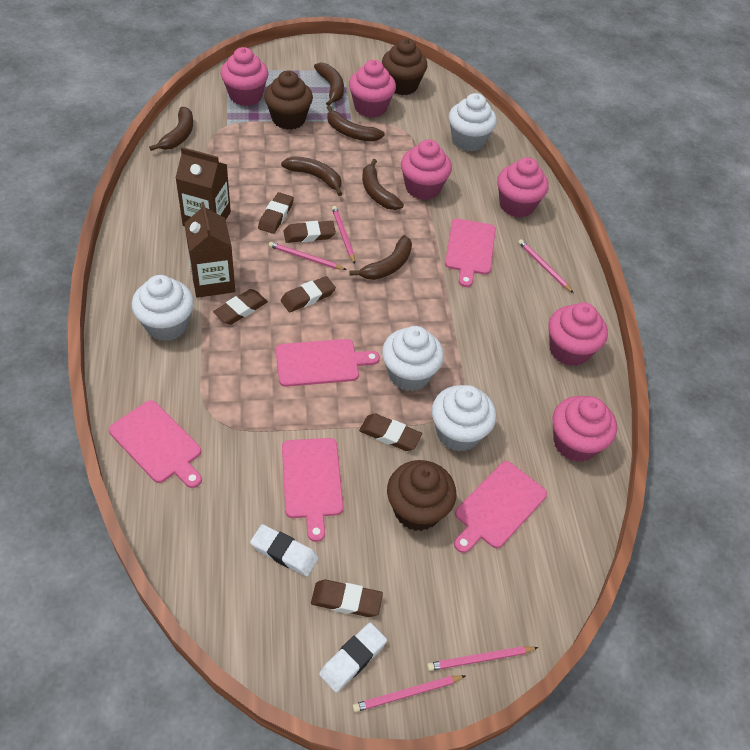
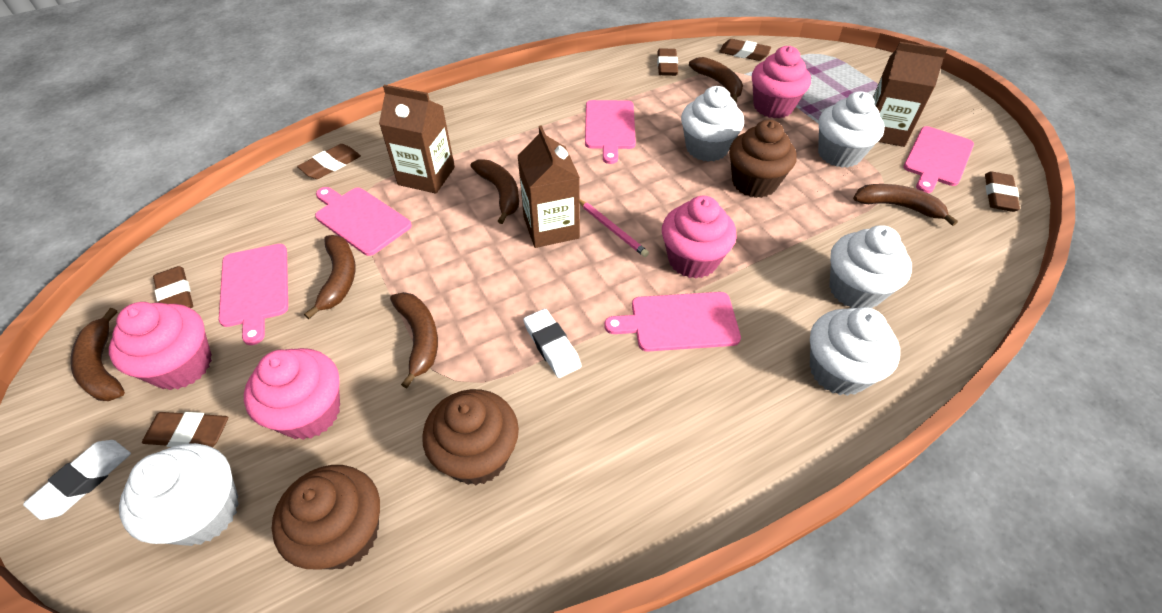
brown carton: 2 -> 3
pink cupcake: 6 -> 4
pink pencil: 5 -> 1
white cupcake: 4 -> 5

